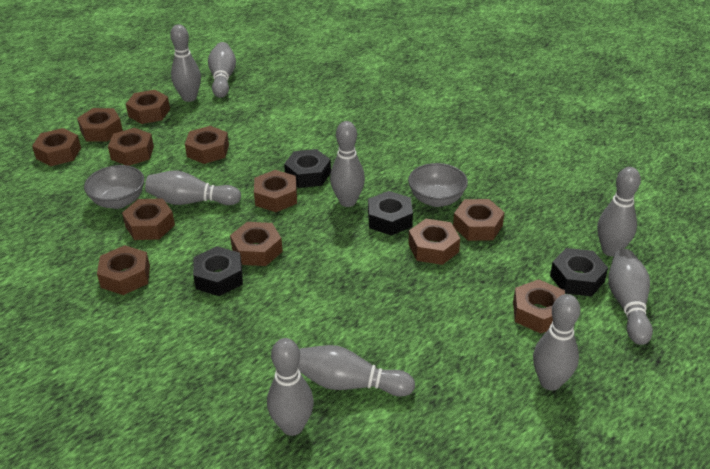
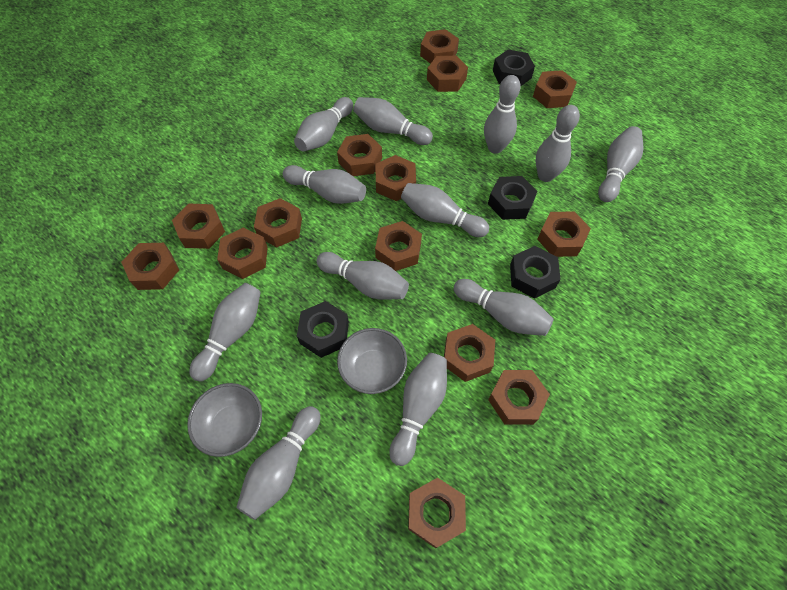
brown nut: 12 -> 14
grey bowling pin: 9 -> 12

